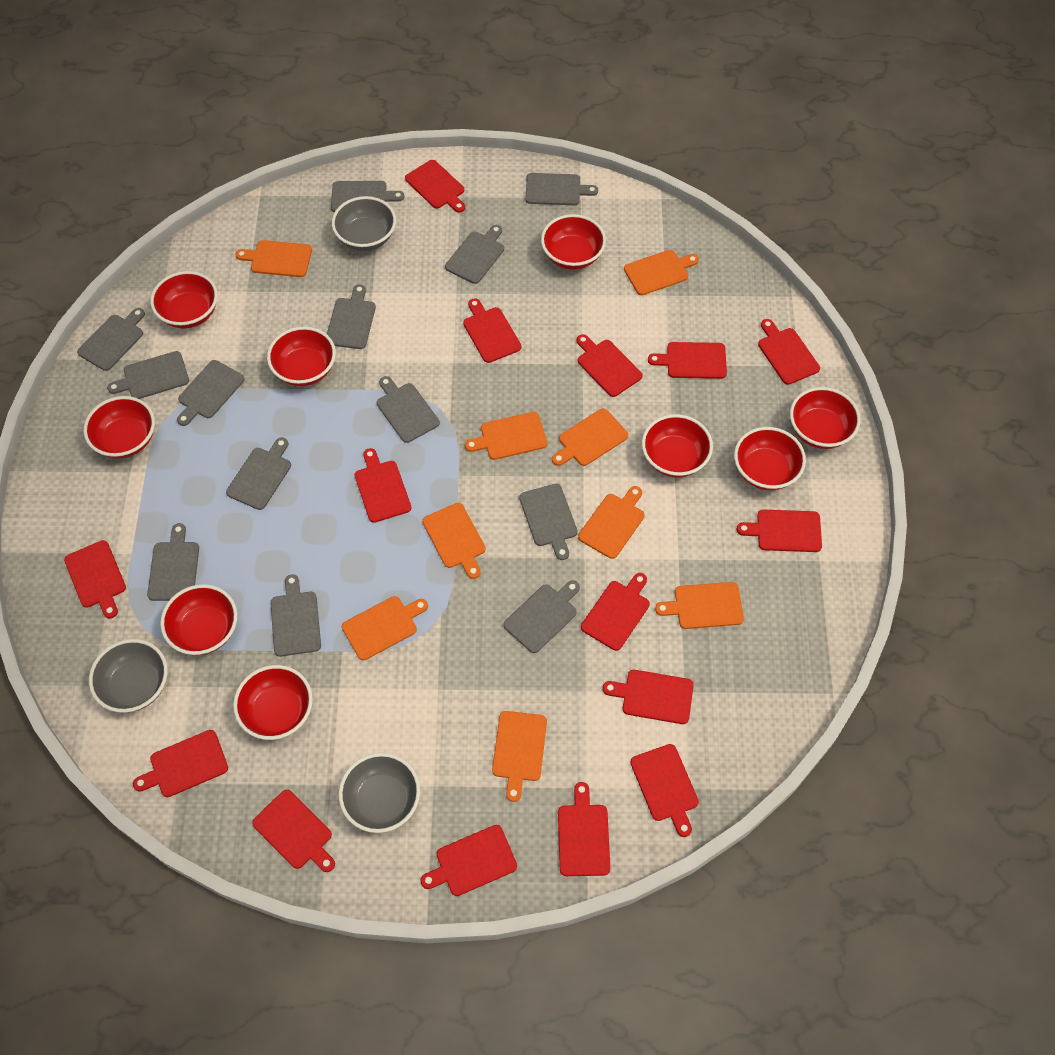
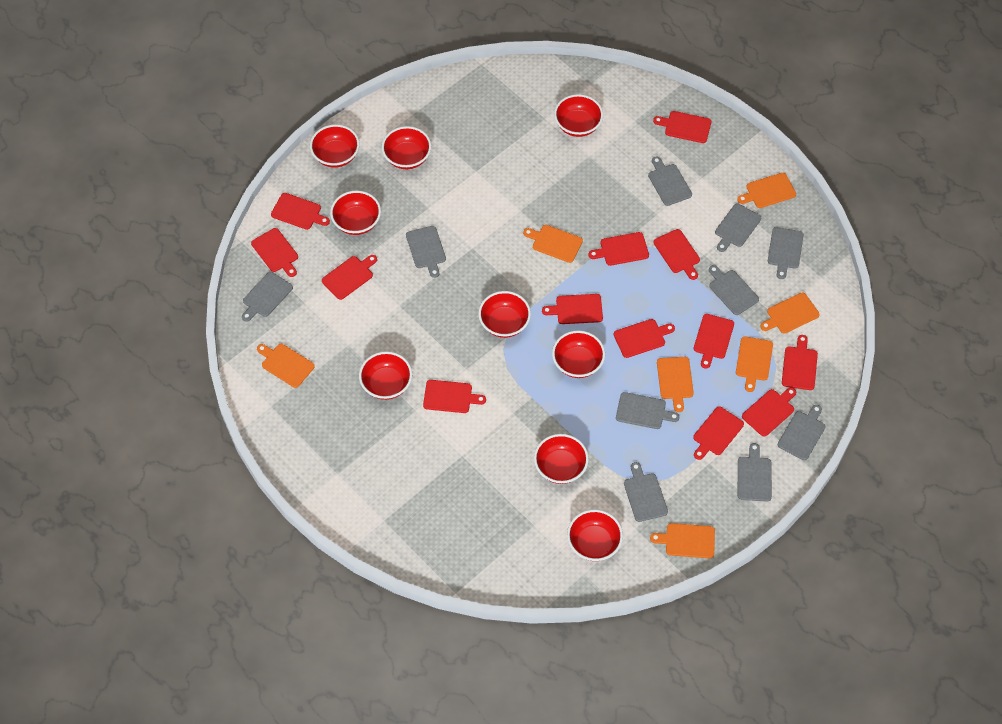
grey bowl: 3 -> 0
grey cutting board: 13 -> 10
orange cutting board: 9 -> 7
red cutting board: 15 -> 13

